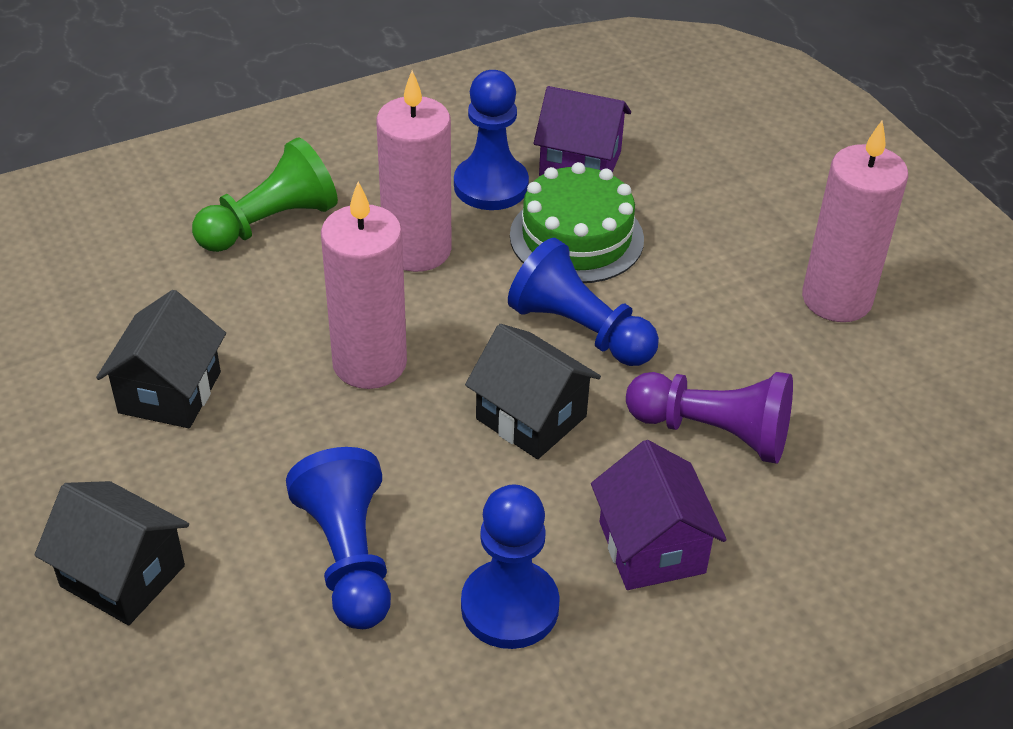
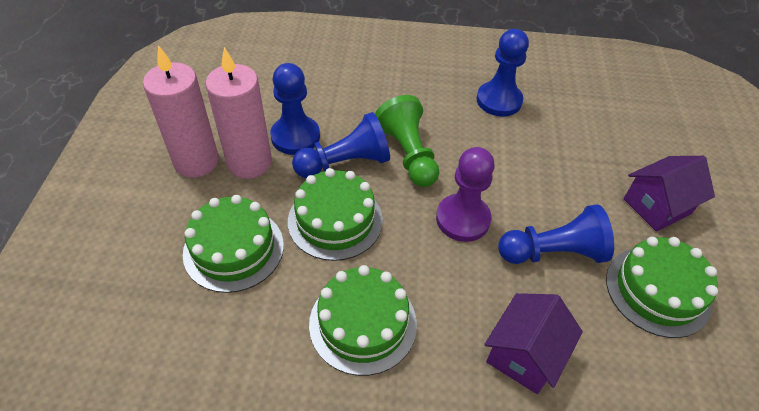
black house: 3 -> 0
green cake: 1 -> 4
pink candle: 3 -> 2

